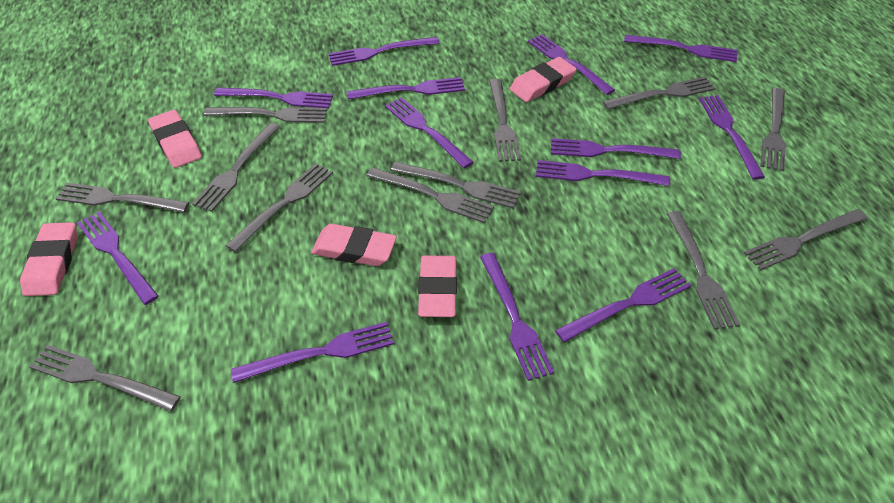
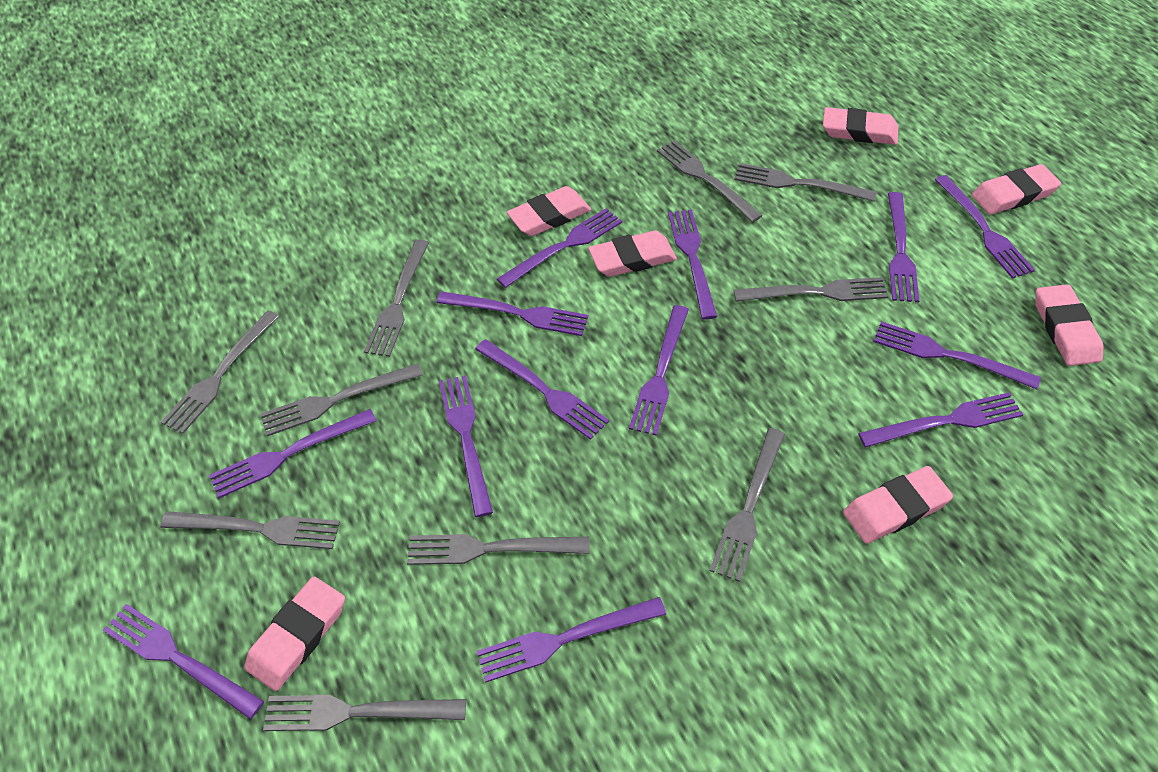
grey fork: 12 -> 10
pink eraser: 5 -> 7

